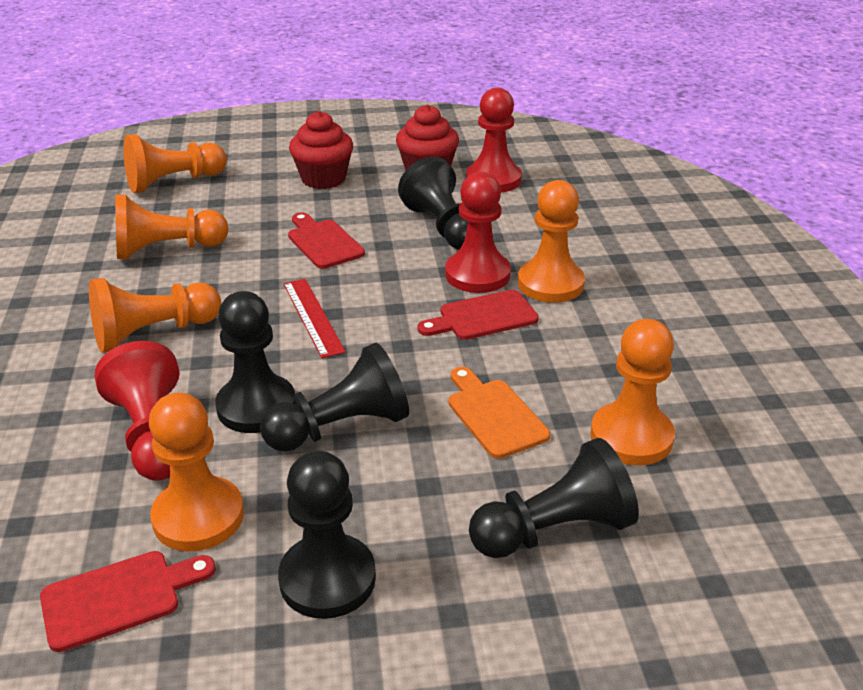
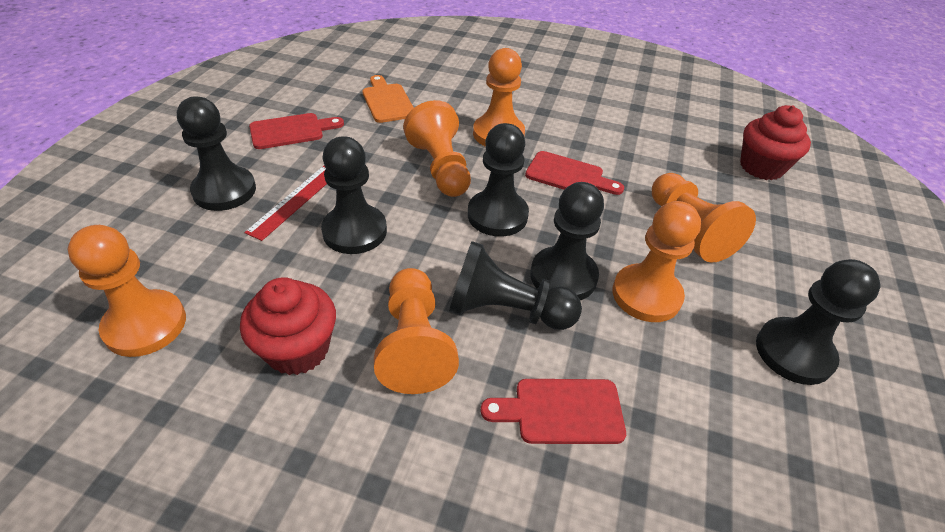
black pawn: 5 -> 6
red pawn: 3 -> 0

